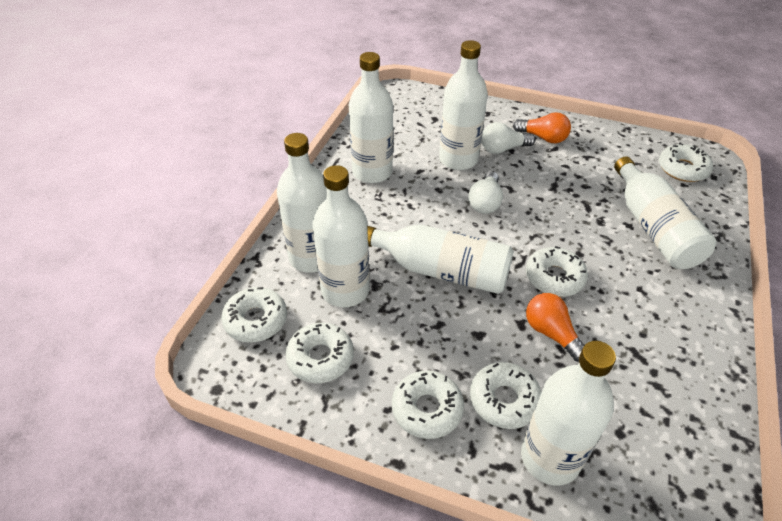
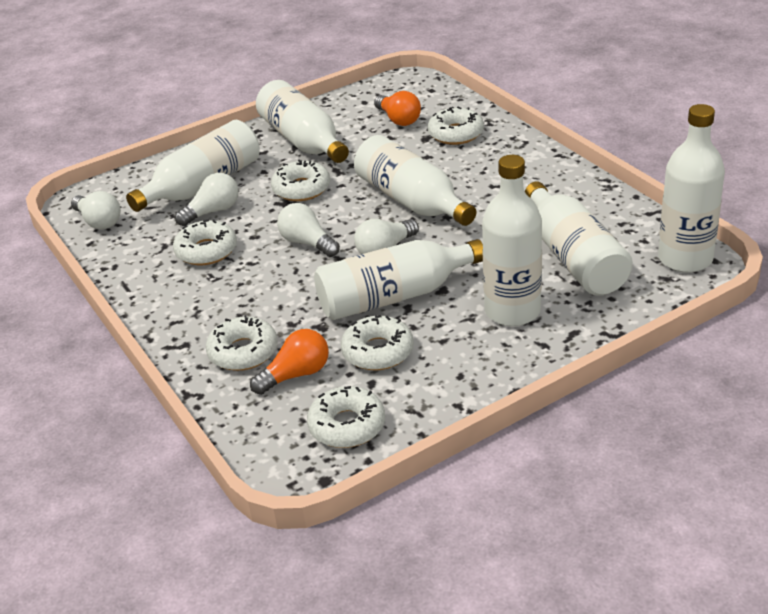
white light bulb: 2 -> 4

